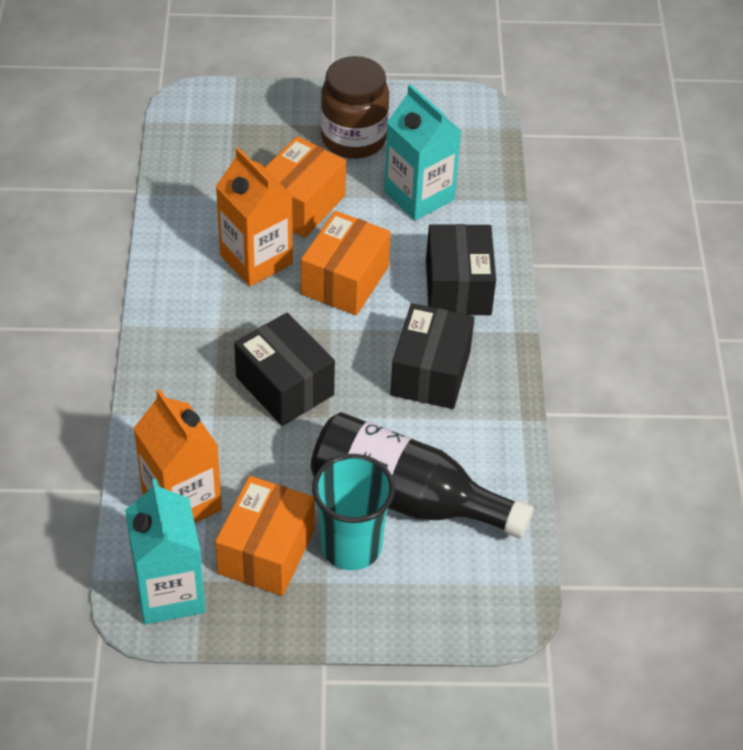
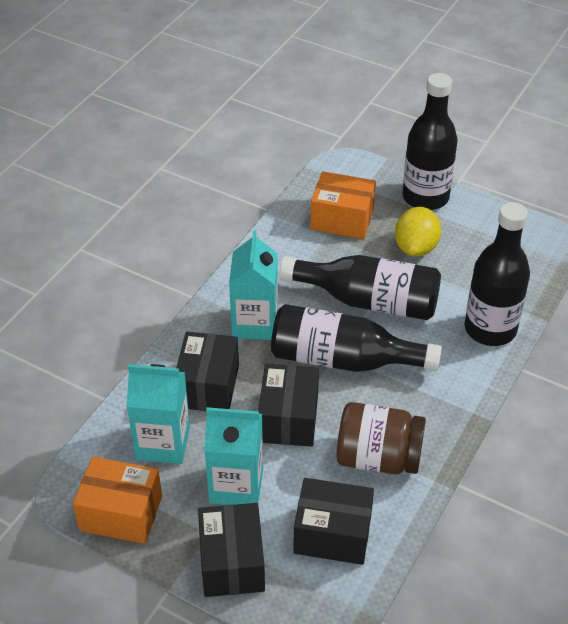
black bottle: 1 -> 4
black box: 3 -> 4
orange box: 3 -> 2
orange carton: 2 -> 0
turquoise carton: 2 -> 3
turquoise cup: 1 -> 0
yellow lemon: 0 -> 1

